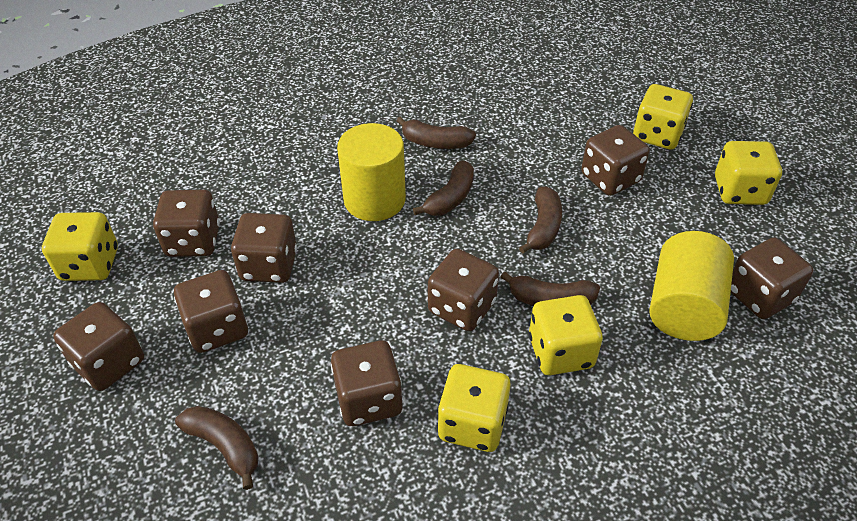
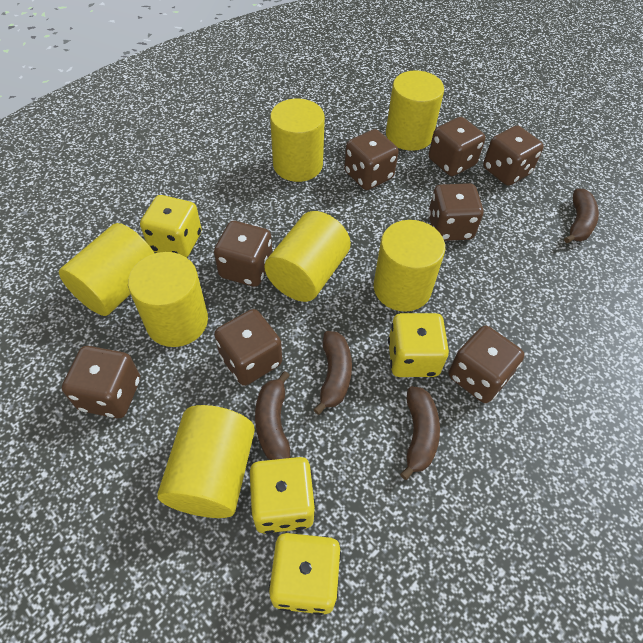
brown banana: 5 -> 4
yellow cylinder: 2 -> 7
yellow dice: 5 -> 4

